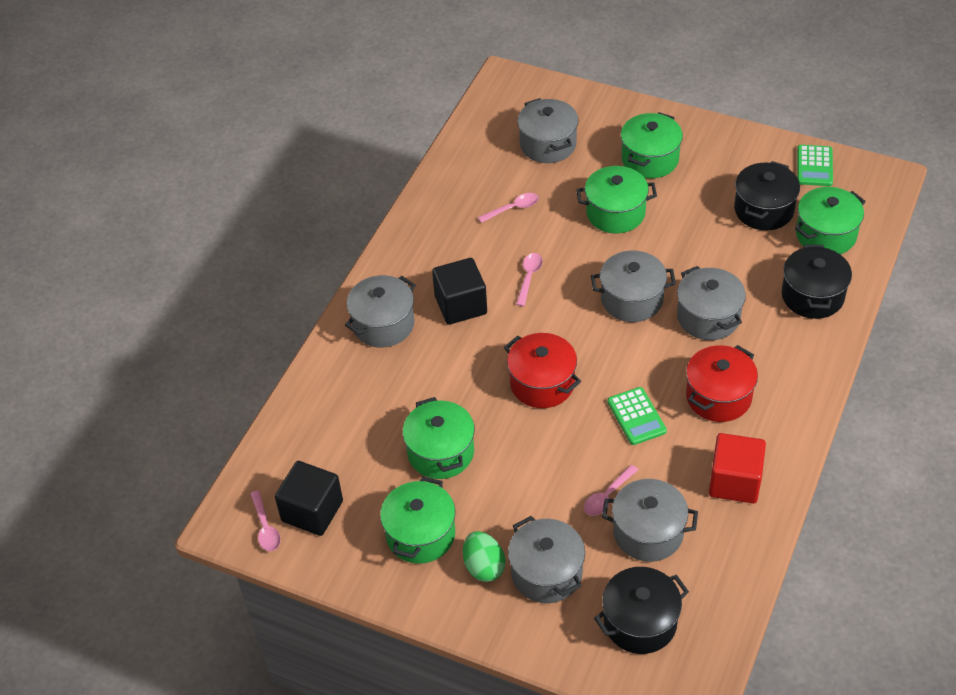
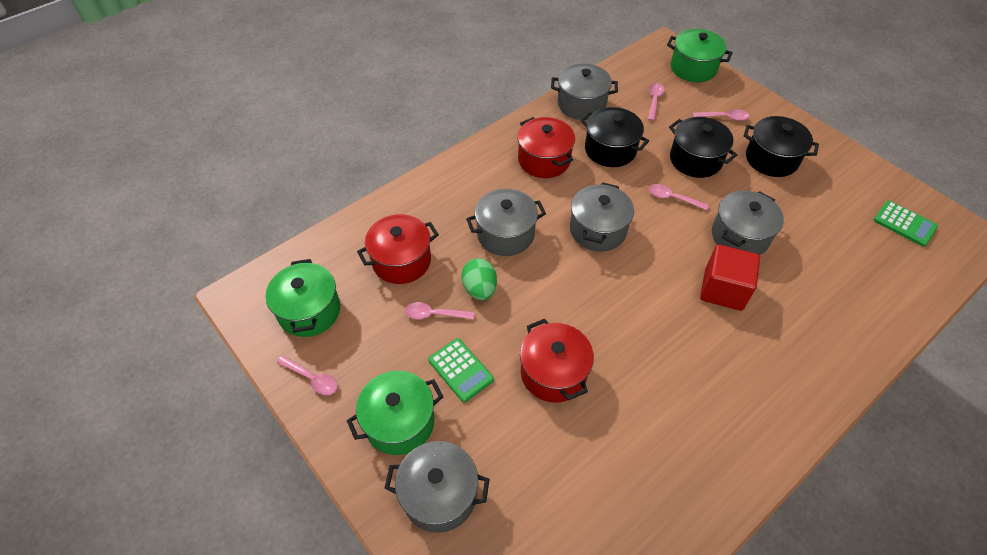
black cube: 2 -> 0
green pot: 5 -> 3
grey pot: 6 -> 5
pink spoon: 4 -> 5
red pot: 2 -> 3

